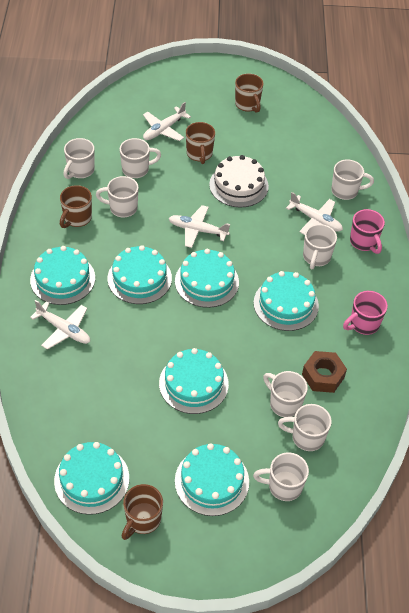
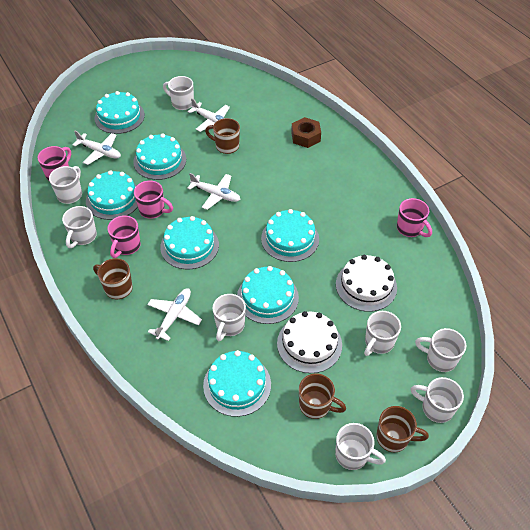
pink mug: 2 -> 4
white cake: 1 -> 2

